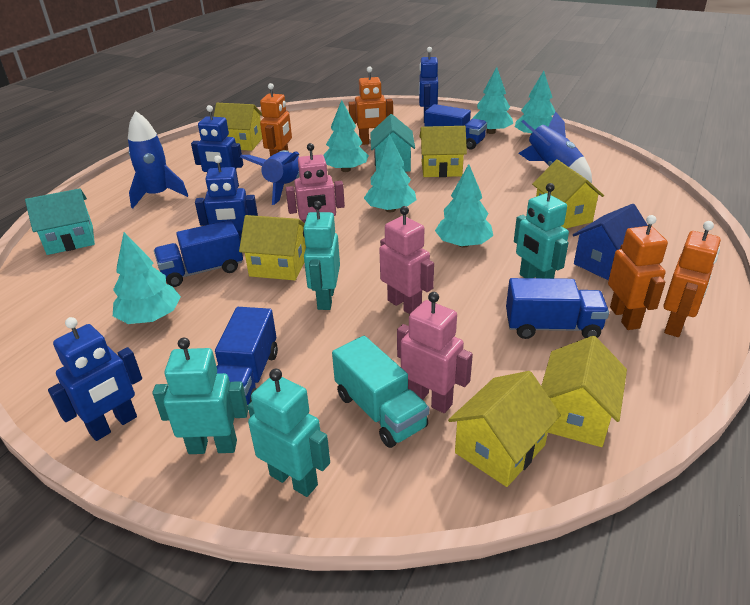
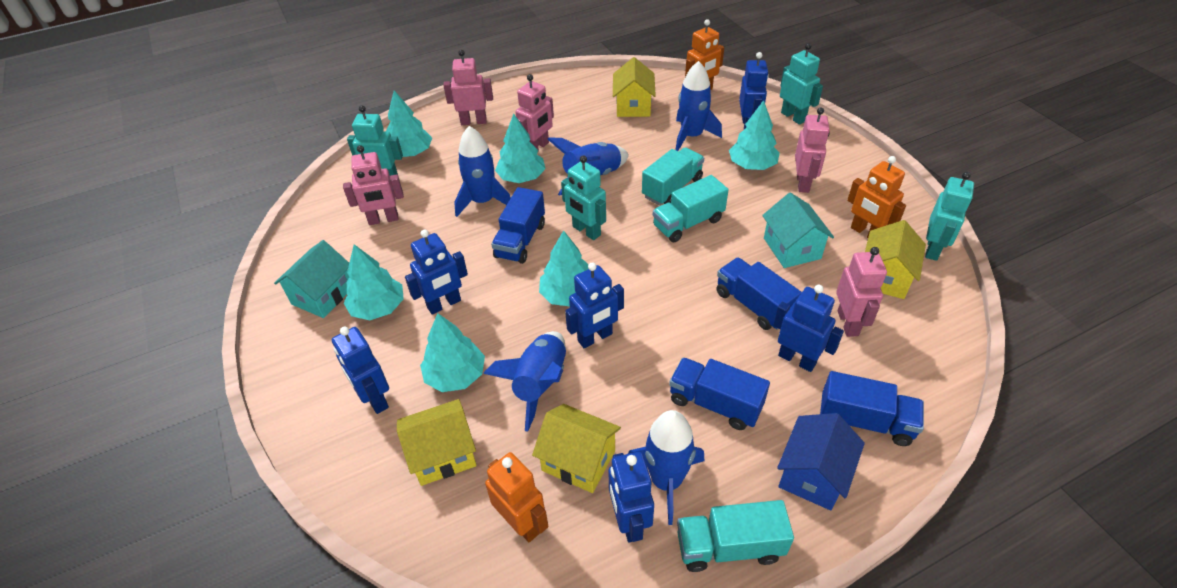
blue robot: 4 -> 6
blue rocket: 3 -> 5
orange robot: 4 -> 3
pink robot: 3 -> 5
turquoise truck: 1 -> 3
yellow house: 6 -> 4

